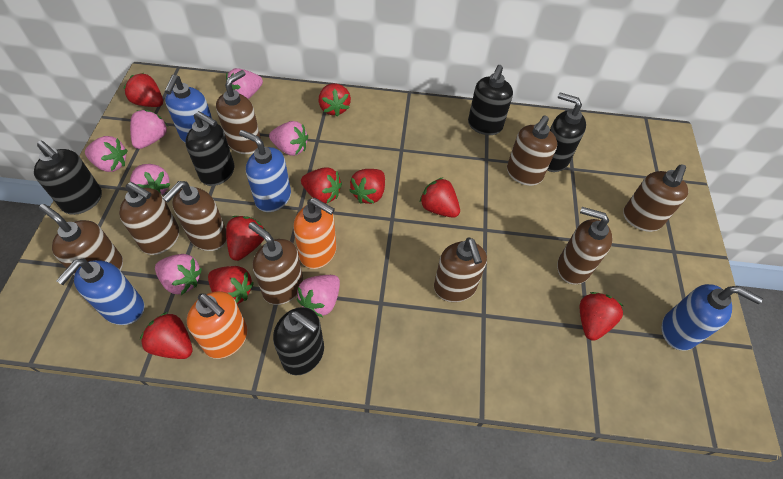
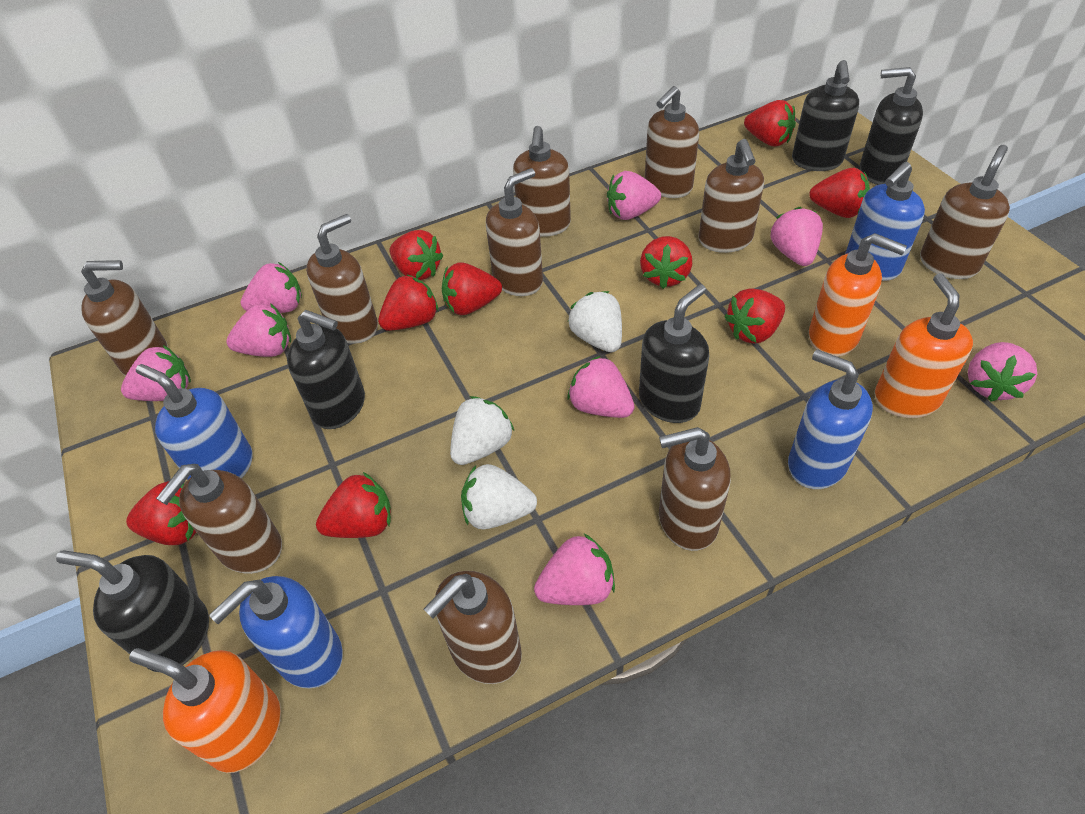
brown soap dispenser: 9 -> 10
orange soap dispenser: 2 -> 3
pink strawberry: 7 -> 8
white strawberry: 0 -> 3

